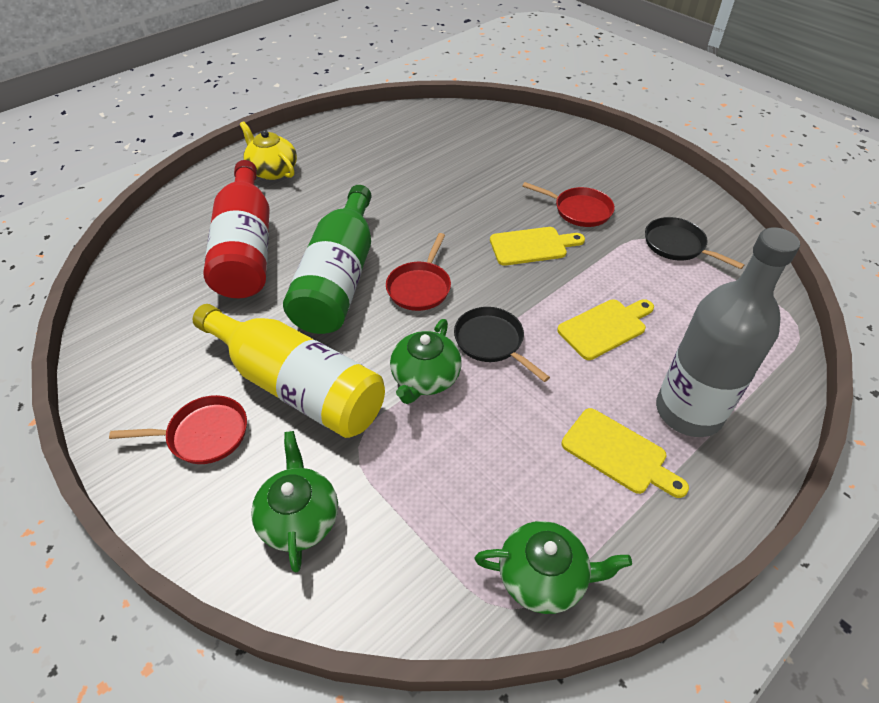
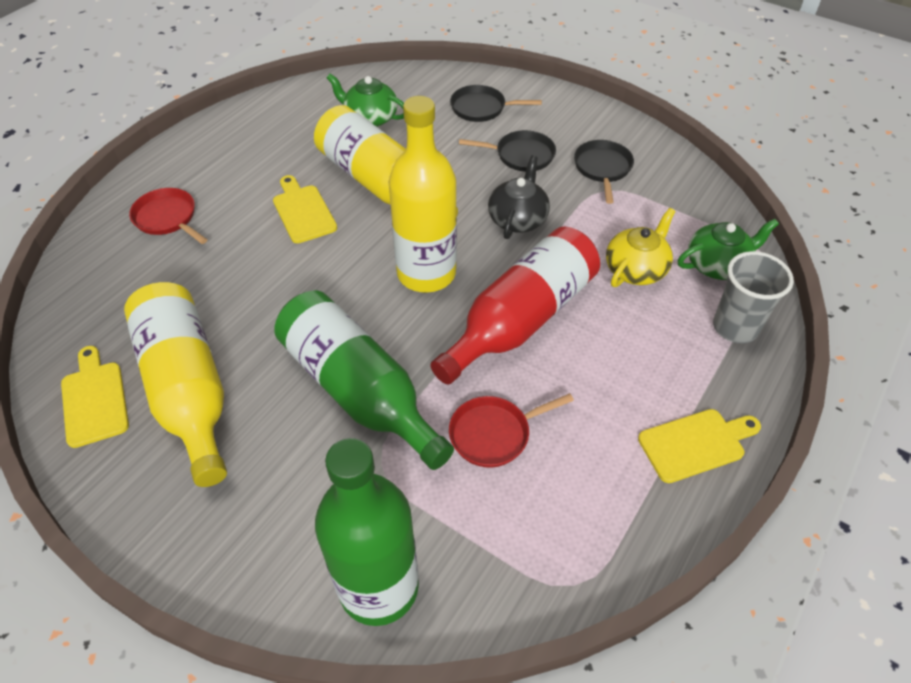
black pan: 2 -> 3
black teapot: 0 -> 1
green bottle: 1 -> 2
green teapot: 3 -> 2
grey bottle: 1 -> 0
grey cup: 0 -> 1
red pan: 3 -> 2
yellow bottle: 1 -> 3

